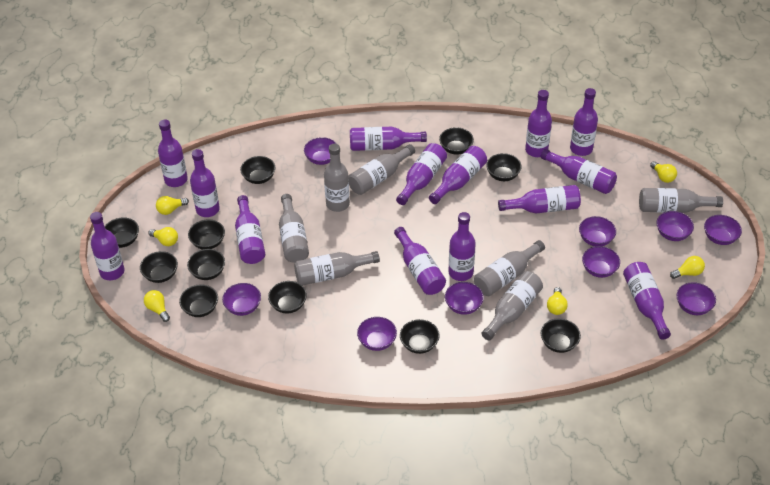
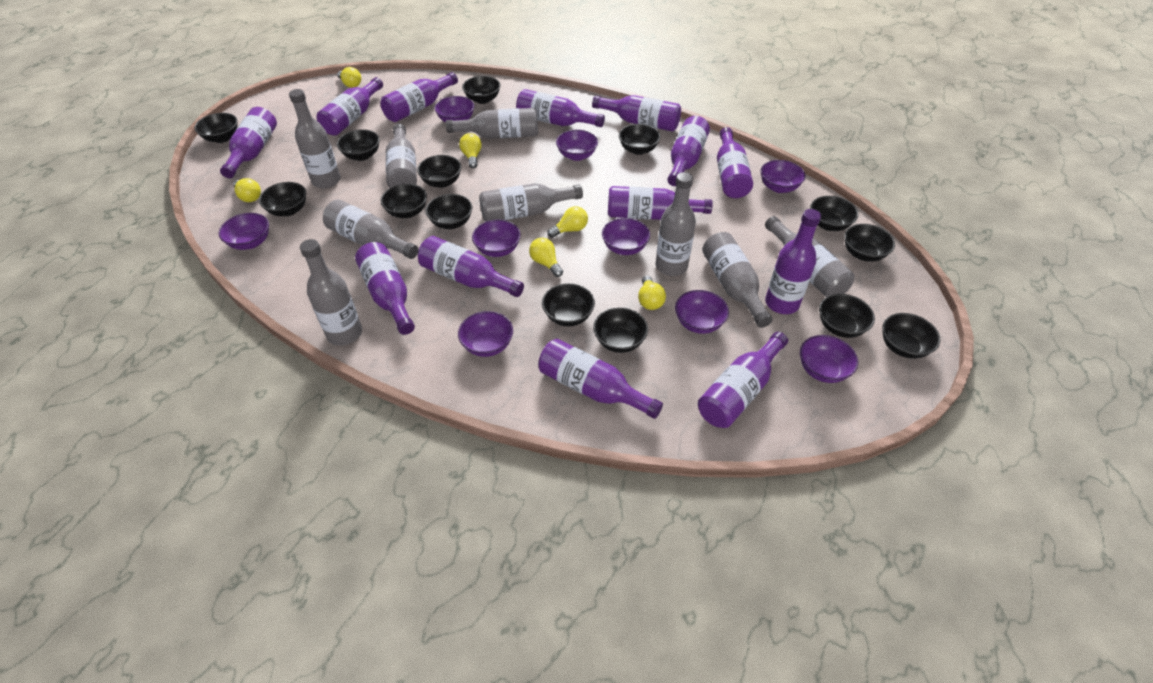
black bowl: 11 -> 14
grey bottle: 7 -> 9
purple bottle: 14 -> 13

